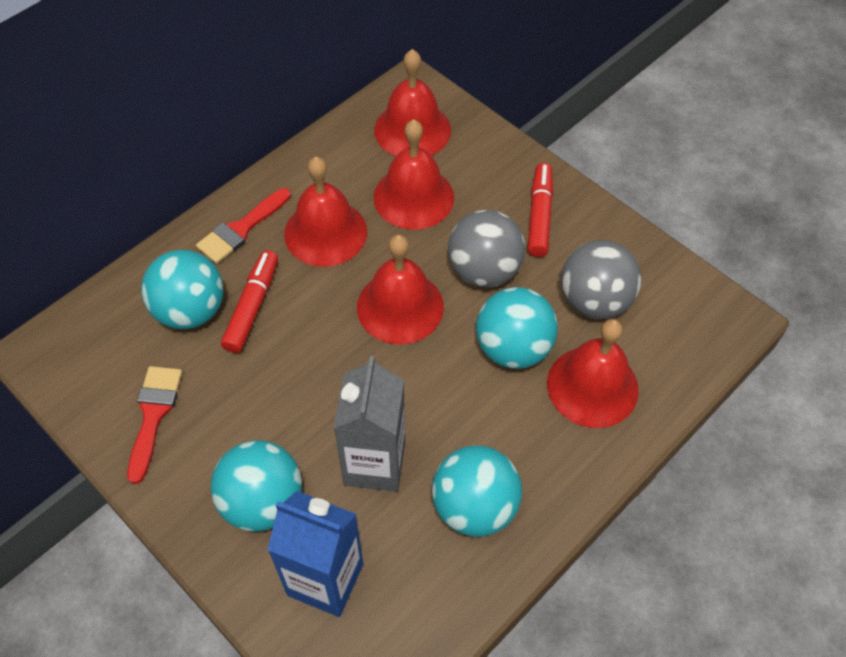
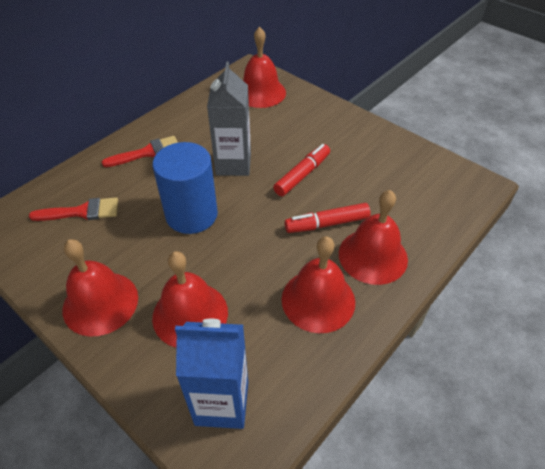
blue cylinder: 0 -> 1
grey ball: 2 -> 0
turquoise ball: 4 -> 0

